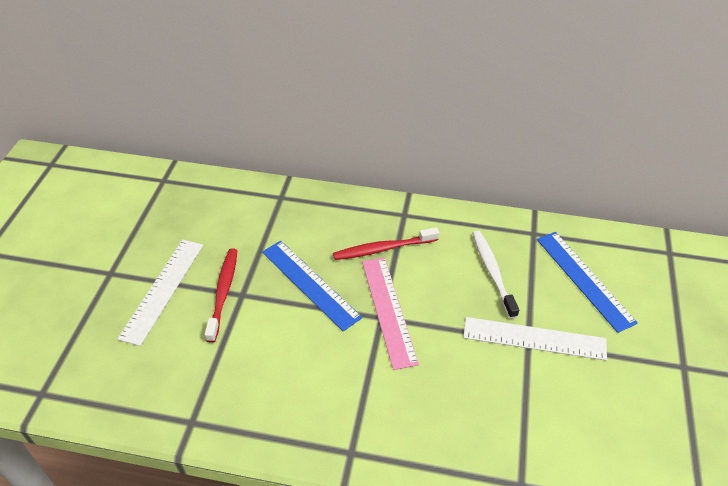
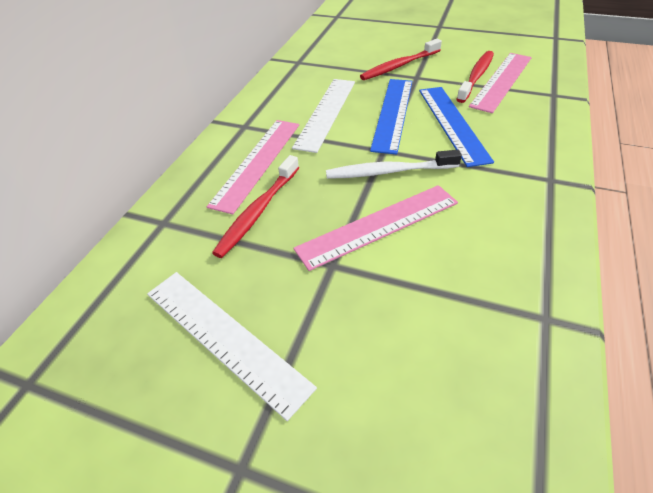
pink ruler: 1 -> 3
red toothbrush: 2 -> 3

